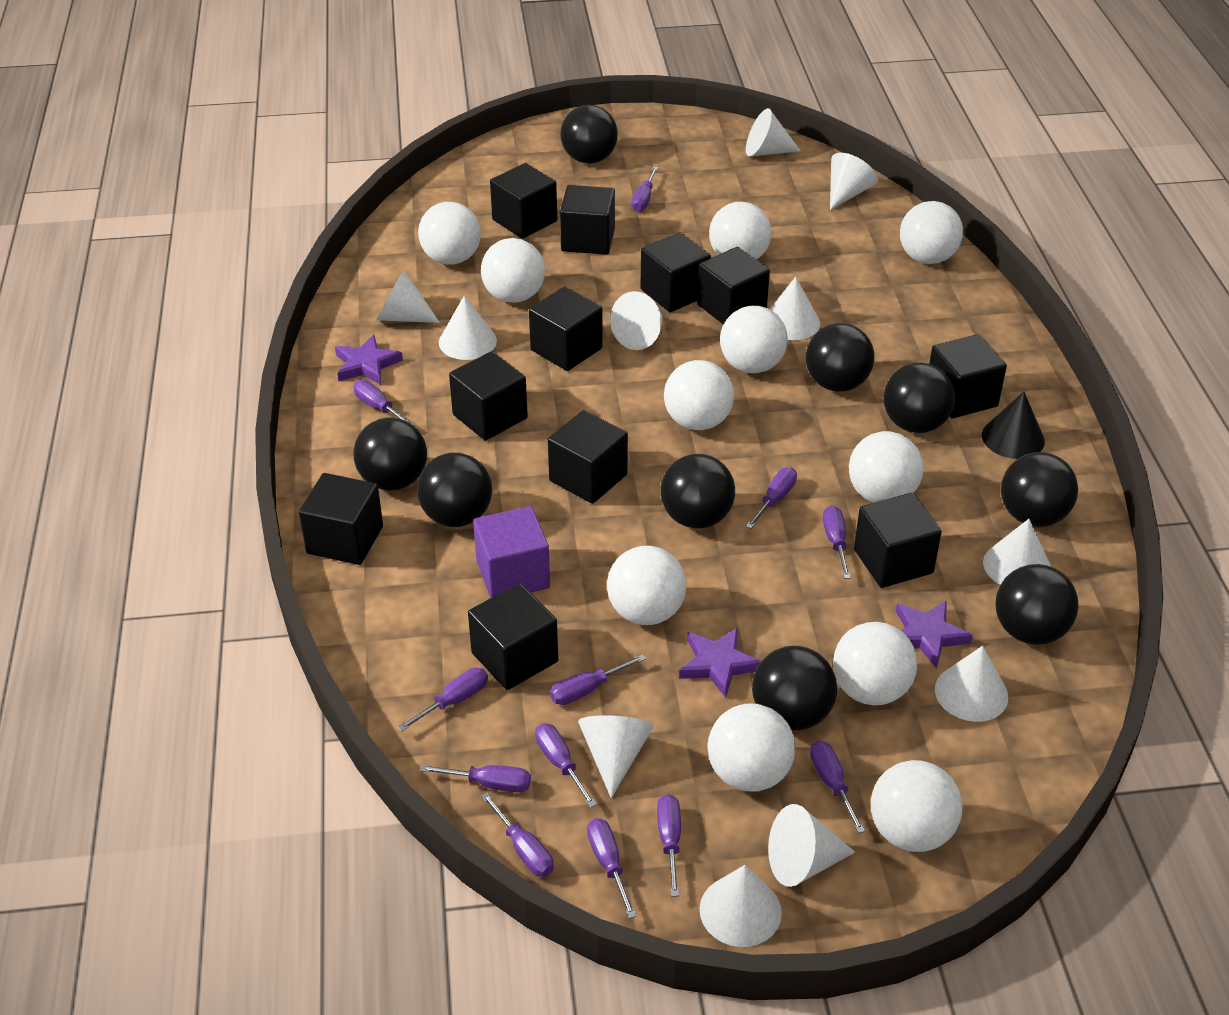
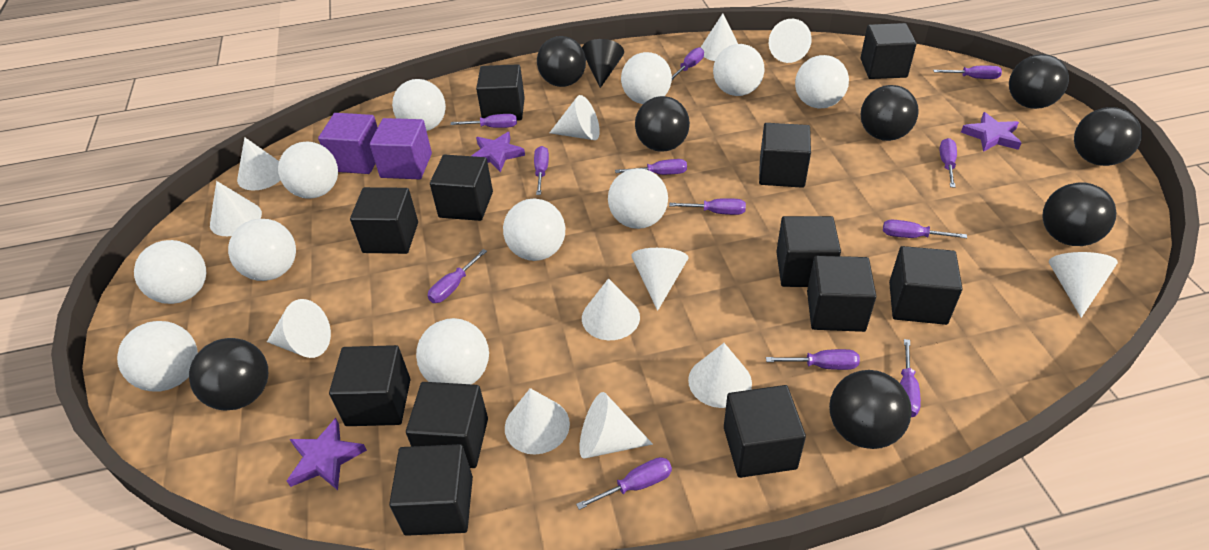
black ball: 9 -> 8
black cube: 11 -> 12
purple cube: 1 -> 2
white cone: 11 -> 12

